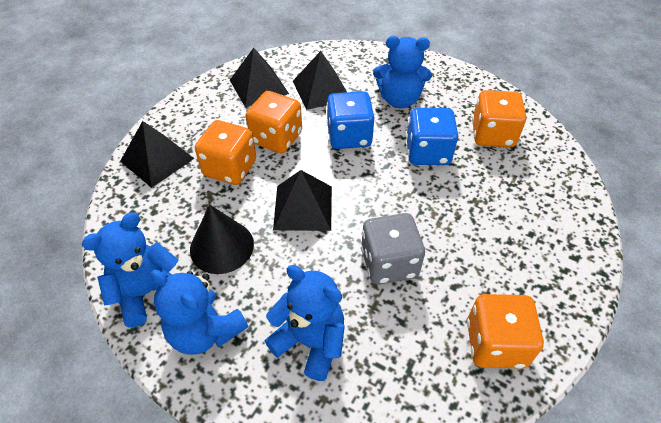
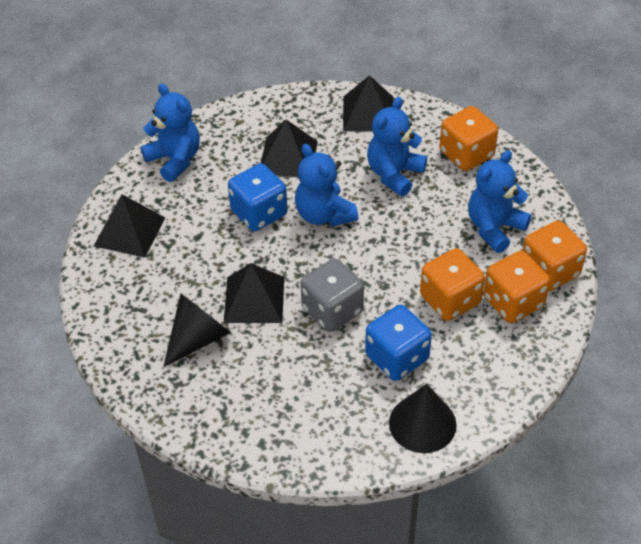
black cone: 1 -> 2

